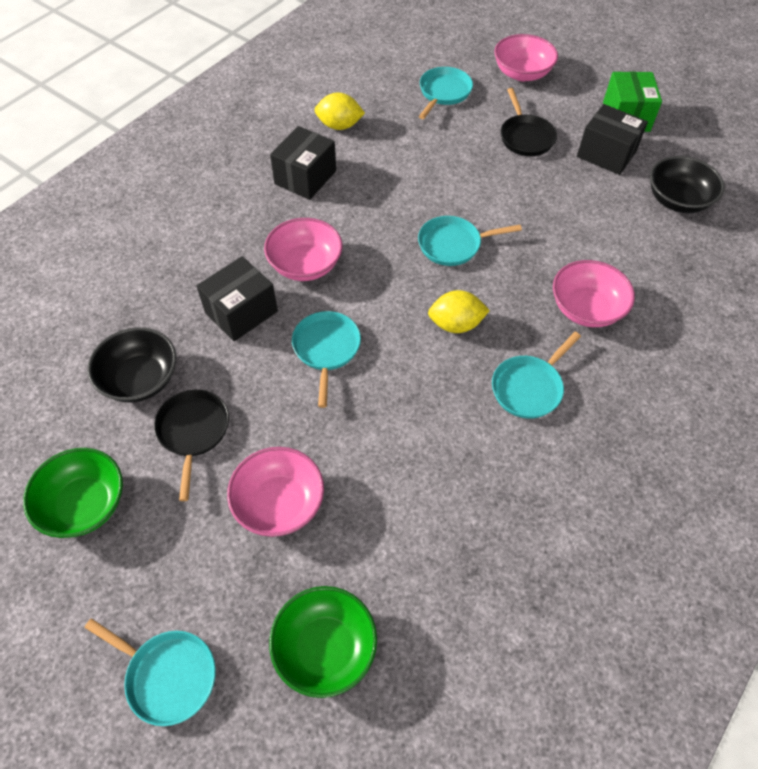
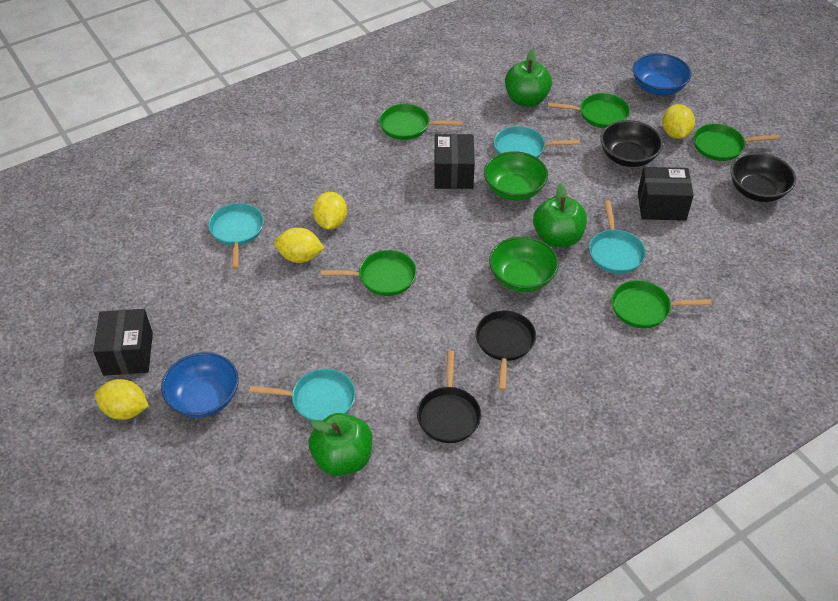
blue bowl: 0 -> 2
green apple: 0 -> 3
green box: 1 -> 0
green pan: 0 -> 5
pink bowl: 4 -> 0
turquoise pan: 5 -> 4
yellow lemon: 2 -> 4

